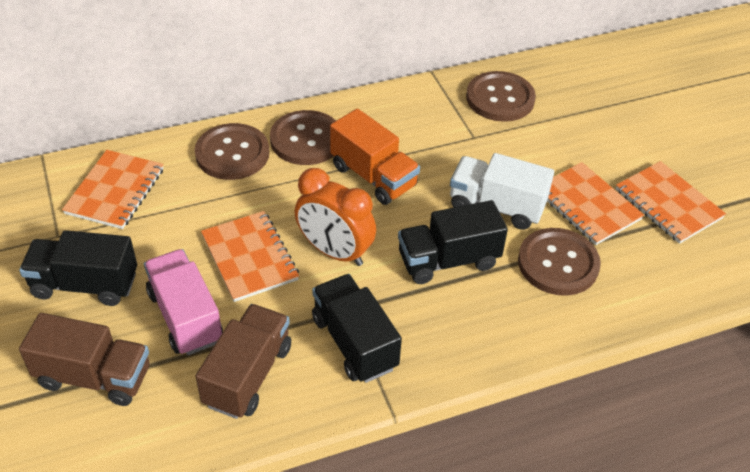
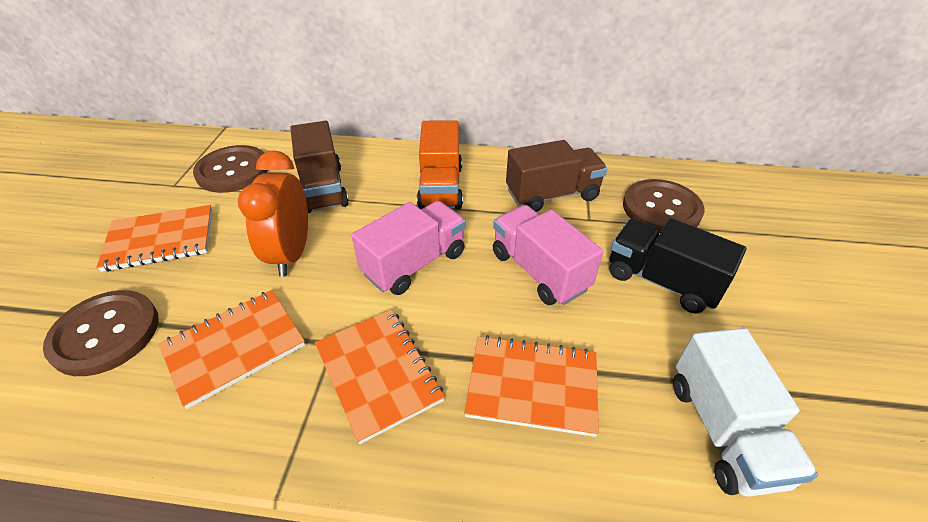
black truck: 3 -> 1
brown button: 4 -> 3
pink truck: 1 -> 2

